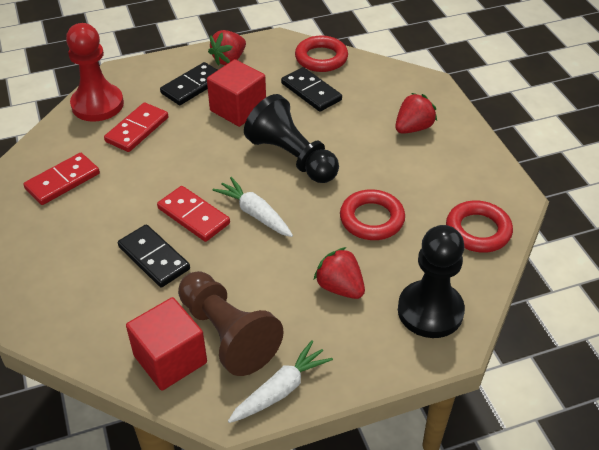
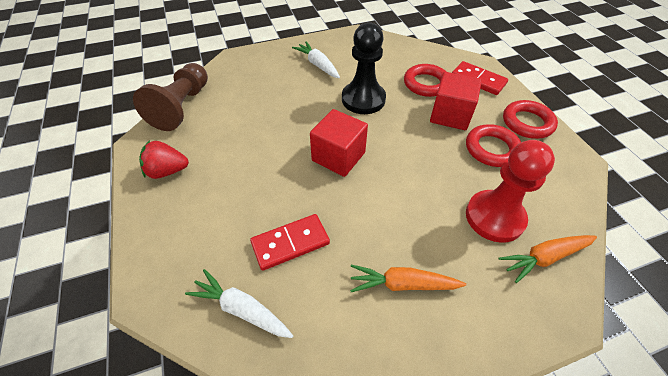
black domino: 3 -> 0
black pawn: 2 -> 1
orange carrot: 0 -> 2
red domino: 3 -> 2
red strawberry: 3 -> 1

